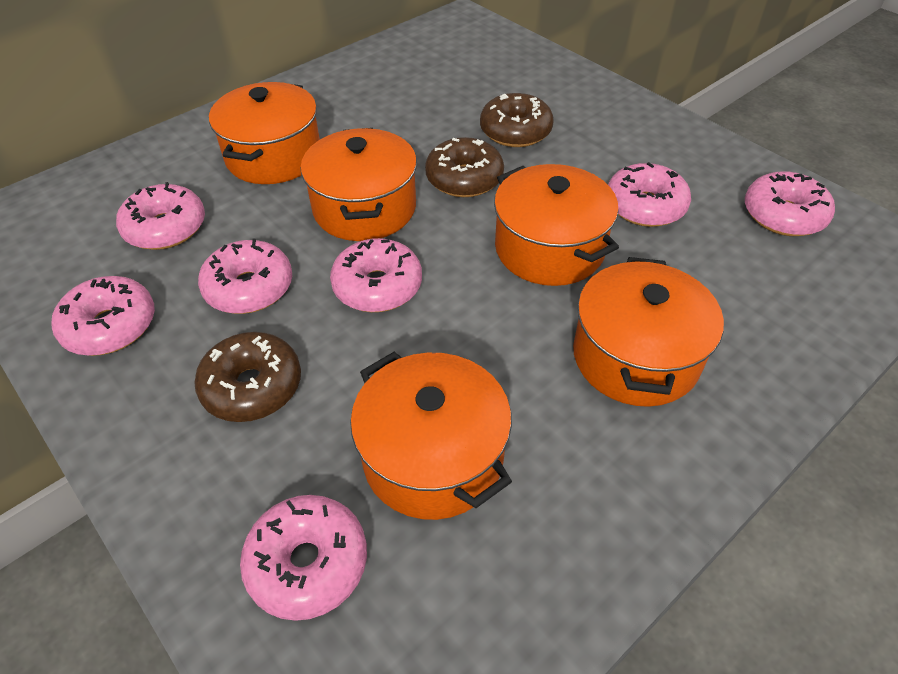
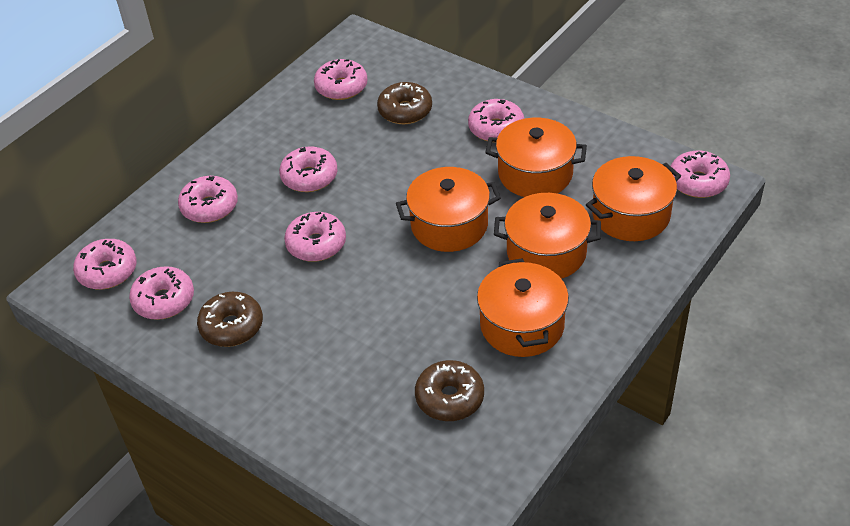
pink donut: 7 -> 8

